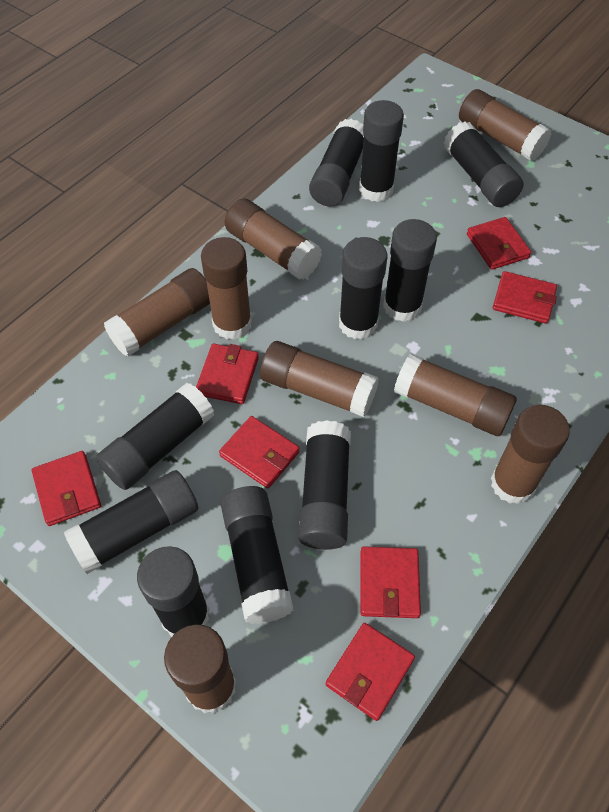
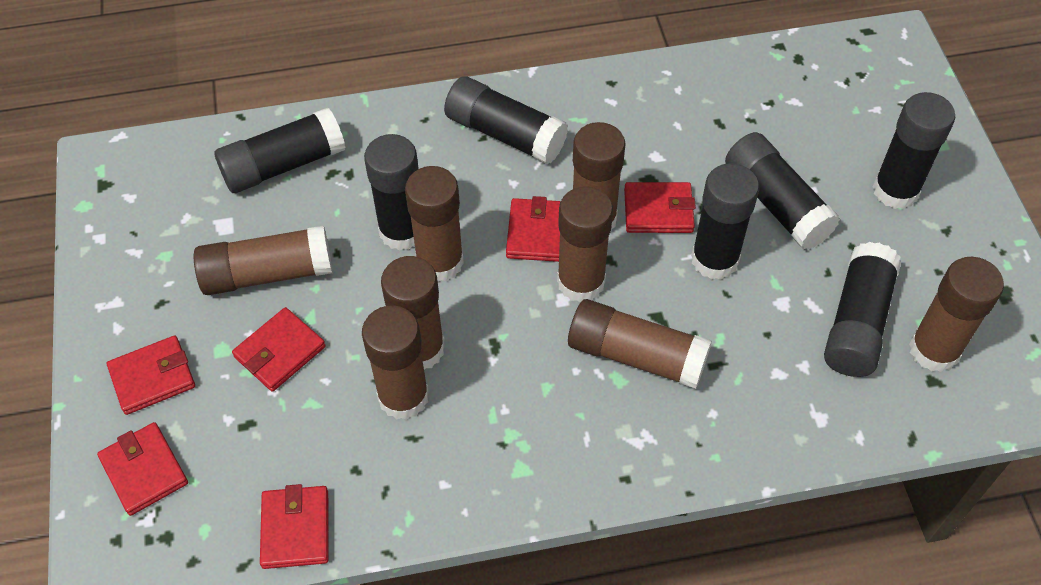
black glue stick: 10 -> 7
red wallet: 7 -> 6

